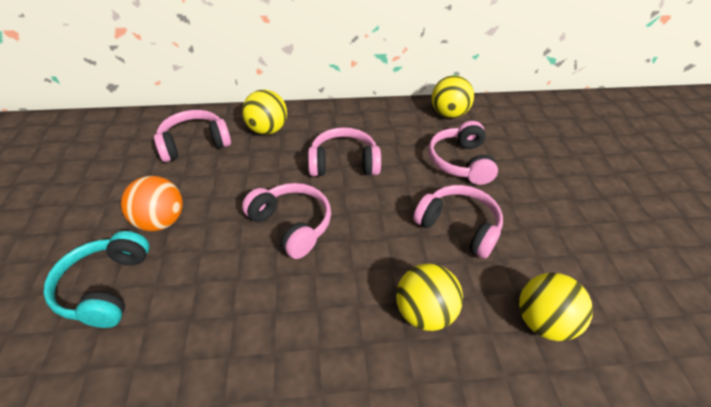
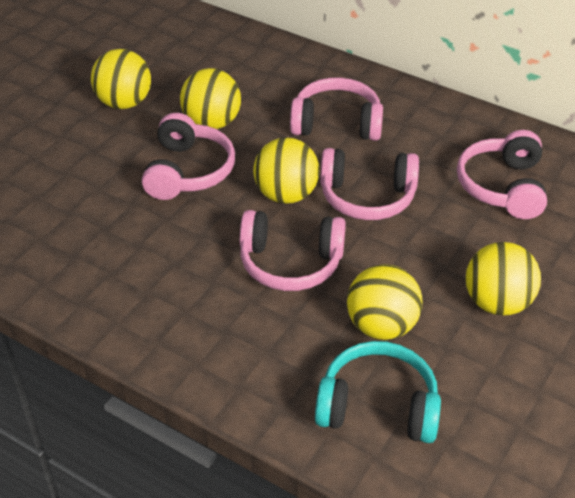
orange ball: 1 -> 0
yellow ball: 4 -> 5

